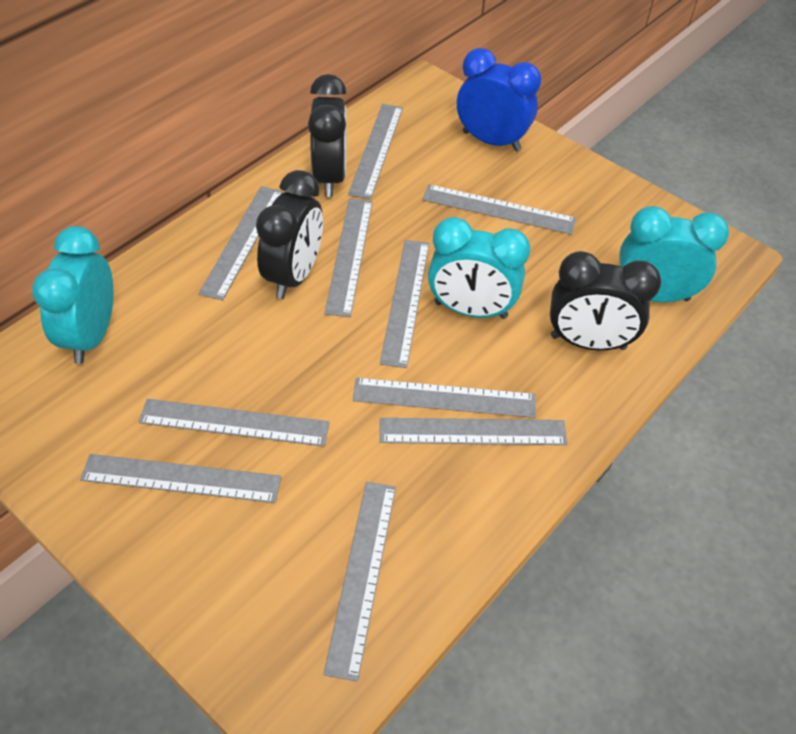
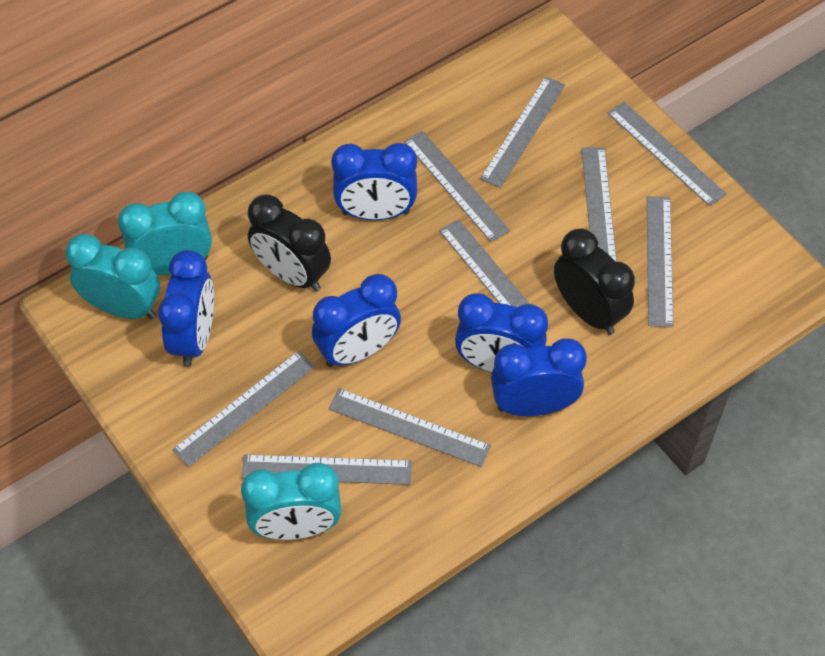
black clock: 3 -> 2
blue clock: 1 -> 5
grey ruler: 10 -> 9

